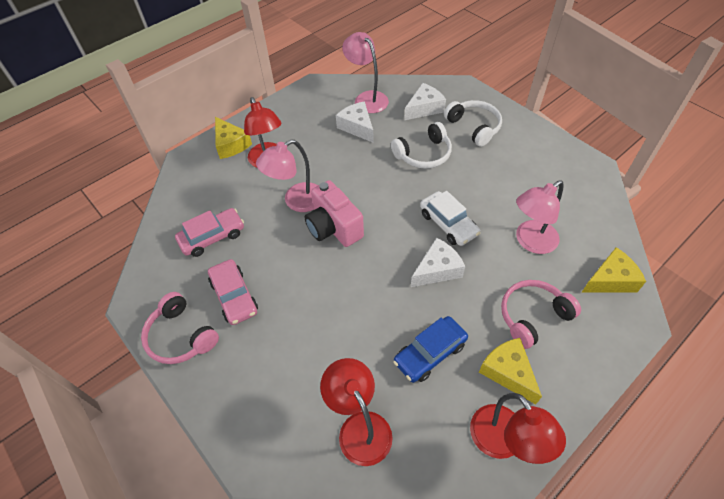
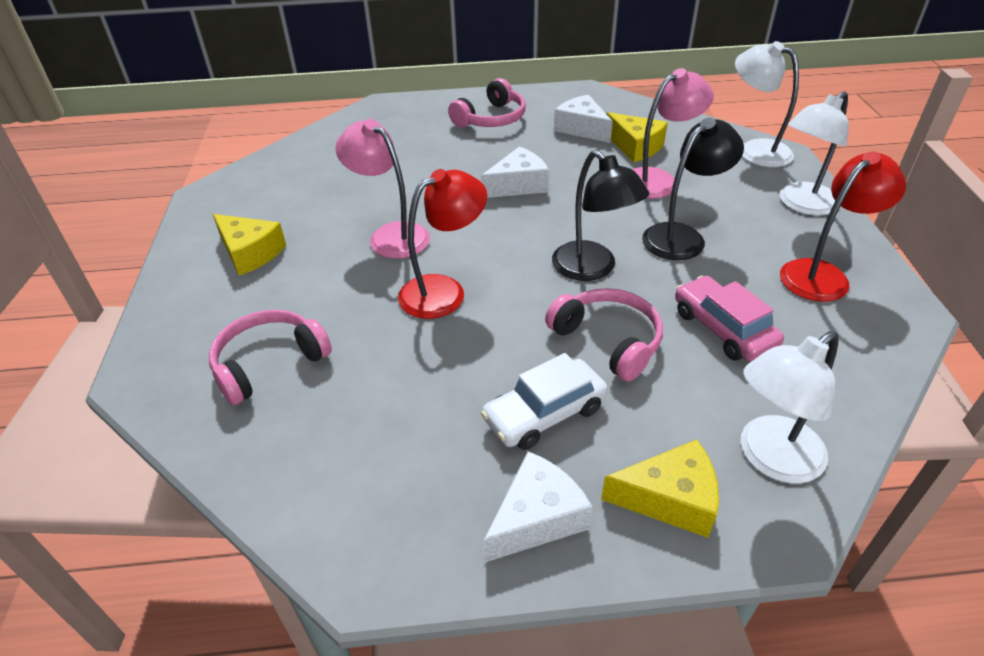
black lamp: 0 -> 2
blue car: 1 -> 0
pink camera: 1 -> 0
pink car: 2 -> 1
pink headphones: 2 -> 3
pink lamp: 3 -> 2
red lamp: 3 -> 2
white headphones: 2 -> 0
white lamp: 0 -> 3

